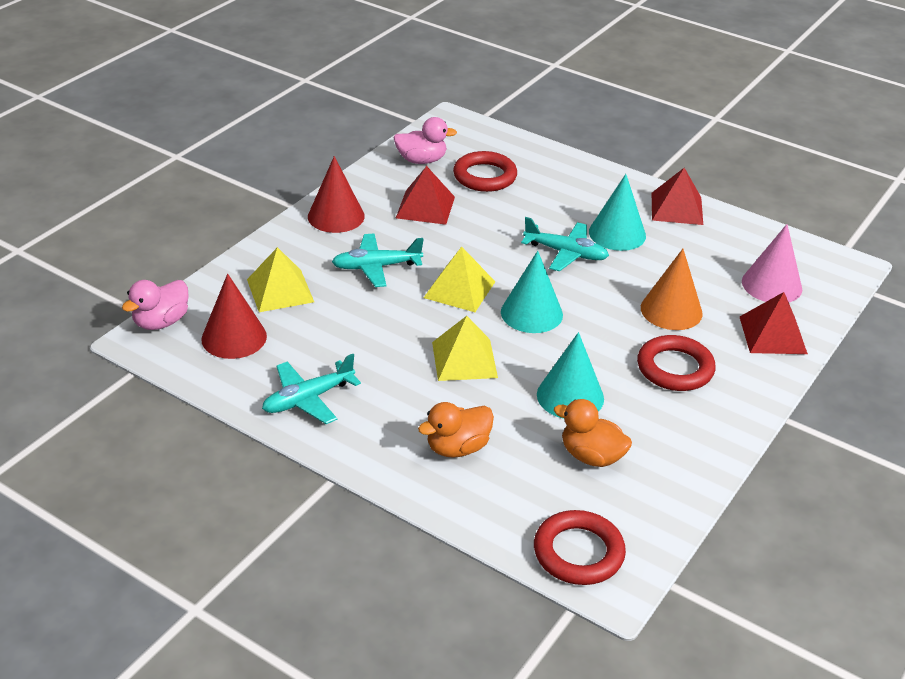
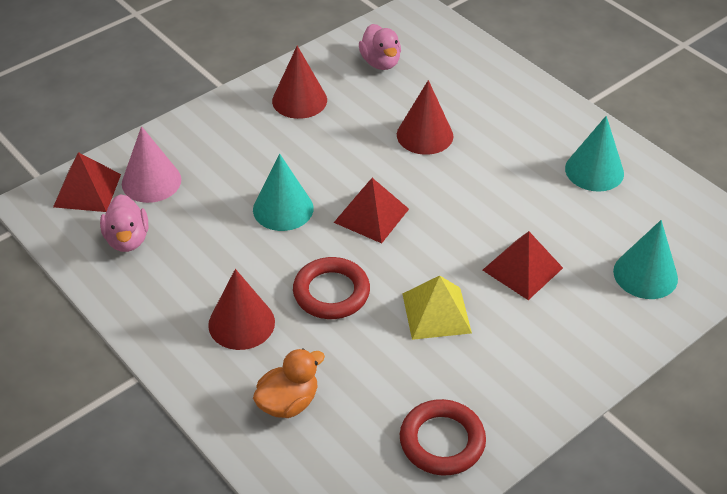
orange cone: 1 -> 0
orange duck: 2 -> 1
red cone: 2 -> 3
red ring: 3 -> 2
turquoise plane: 3 -> 0
yellow pyramid: 3 -> 1

